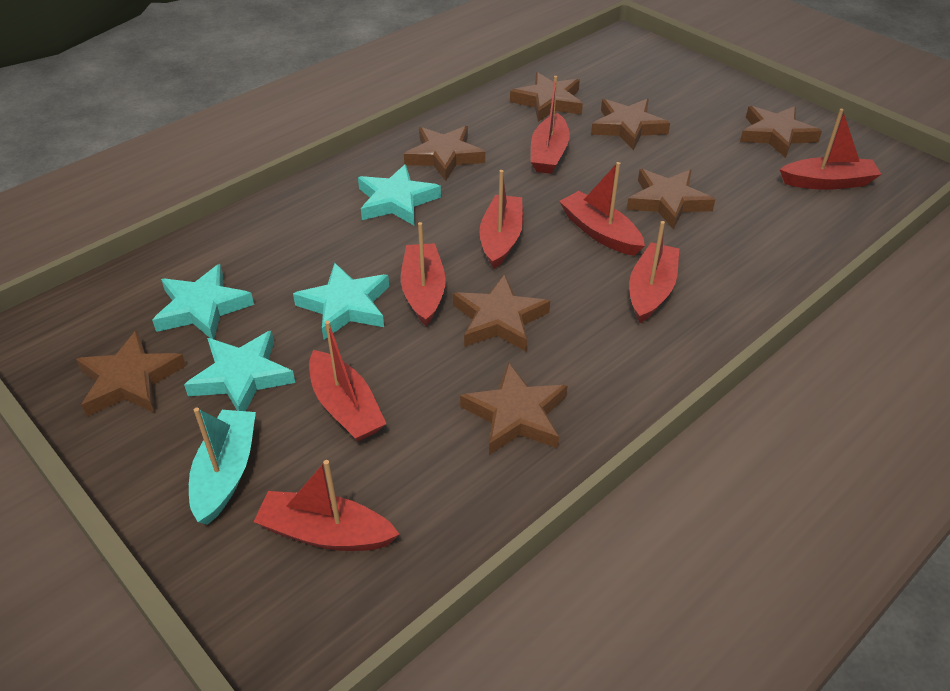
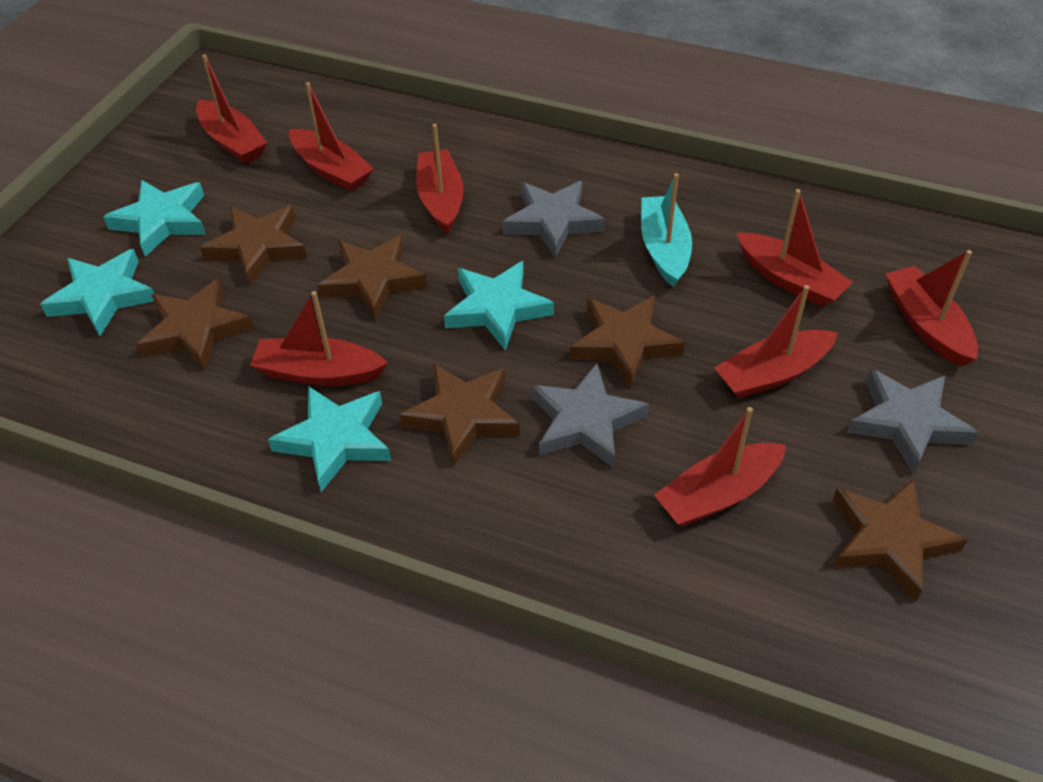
brown star: 8 -> 6
grey star: 0 -> 3

